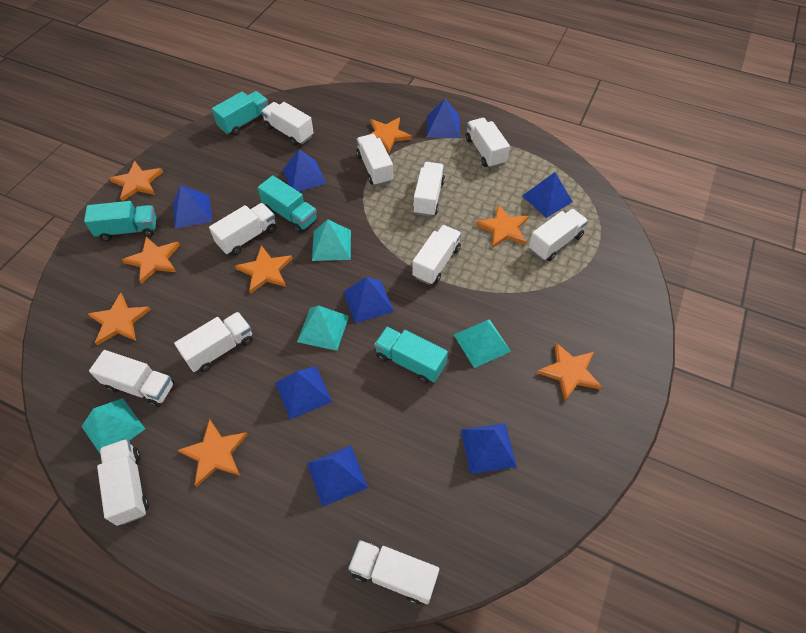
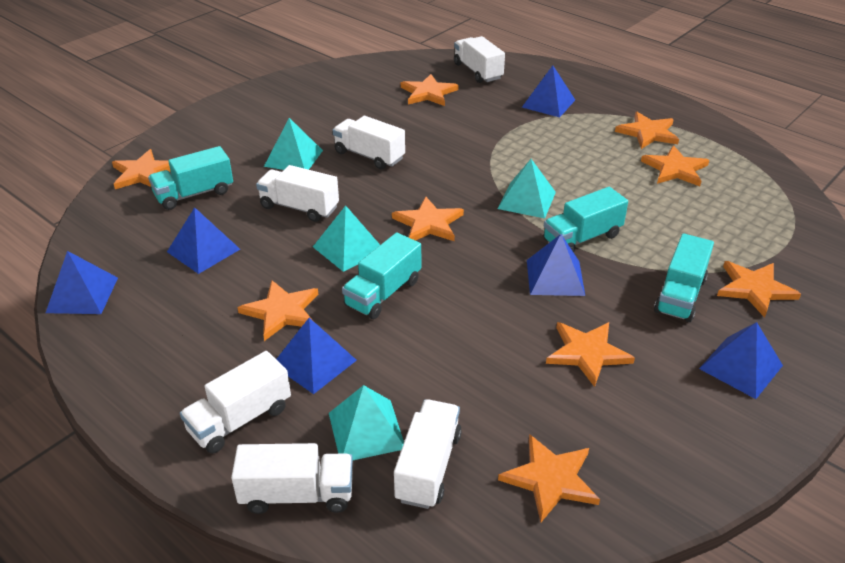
blue pyramid: 8 -> 6
orange star: 8 -> 9
white truck: 11 -> 6

